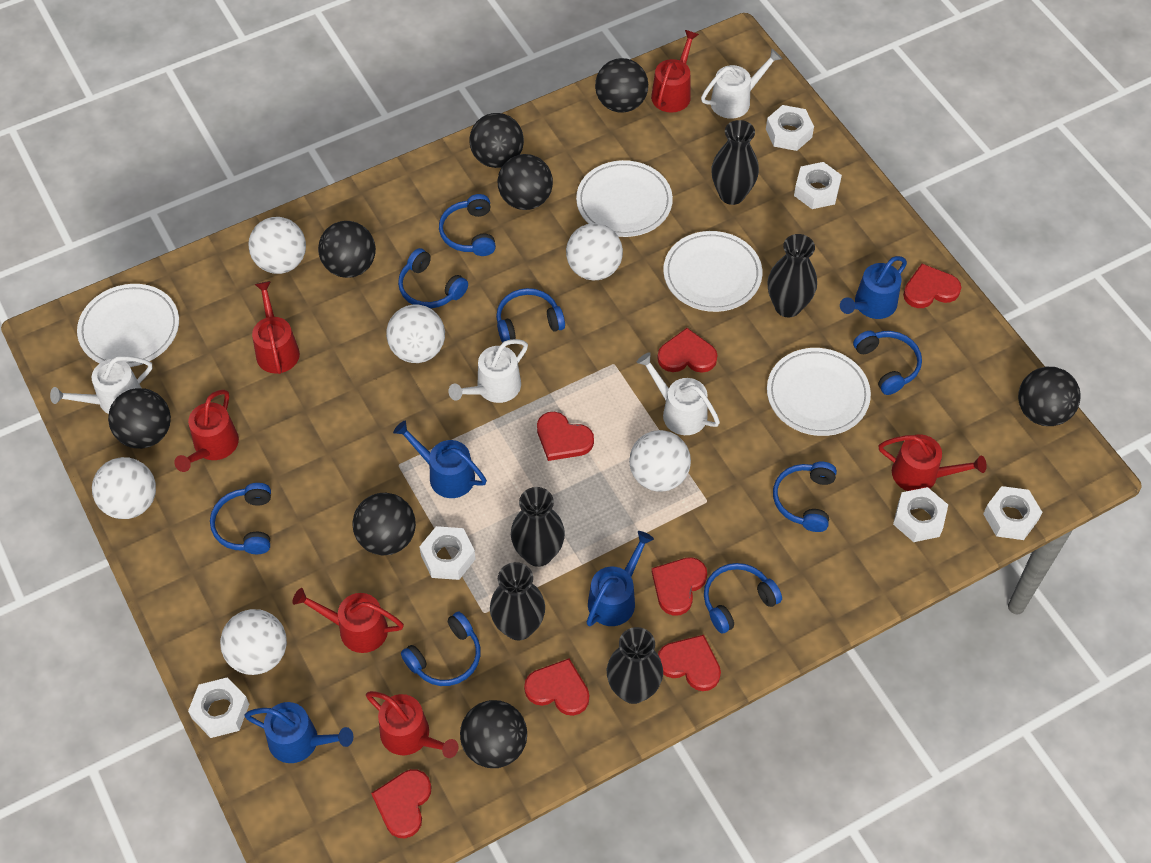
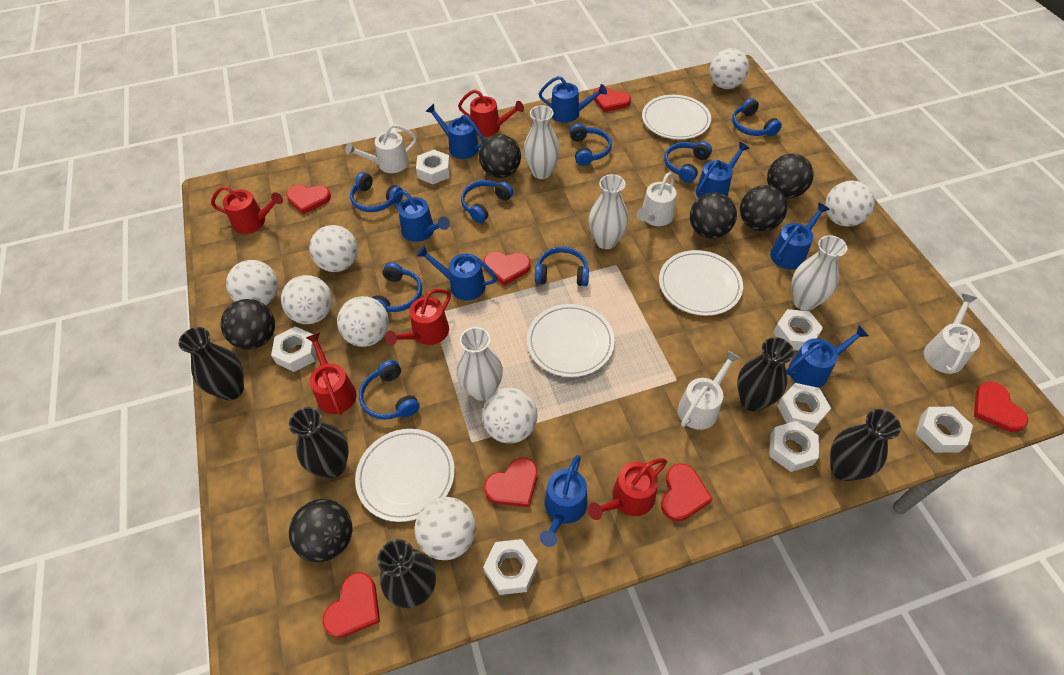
black ball: 8 -> 6
blue watering can: 4 -> 8
red watering can: 6 -> 5
white ball: 6 -> 8
white nut: 6 -> 7
white vase: 0 -> 4

